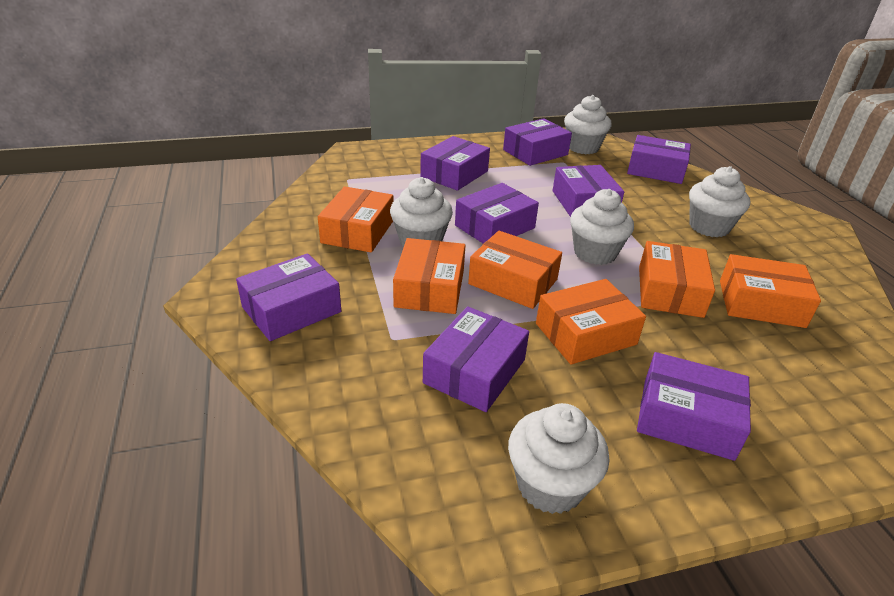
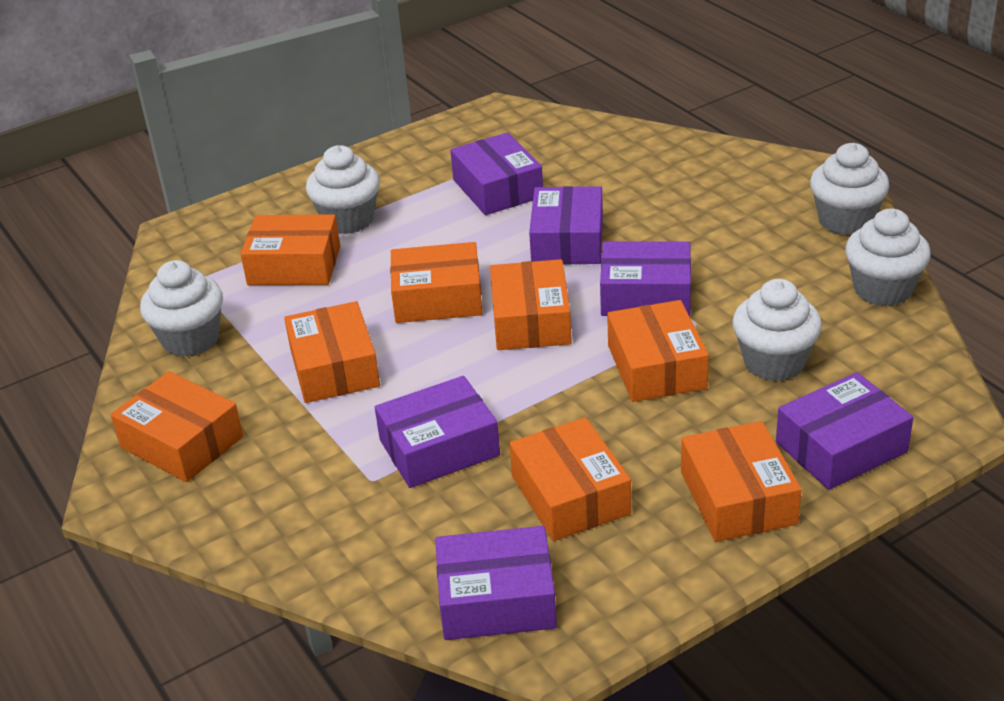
orange box: 6 -> 8
purple box: 8 -> 6

